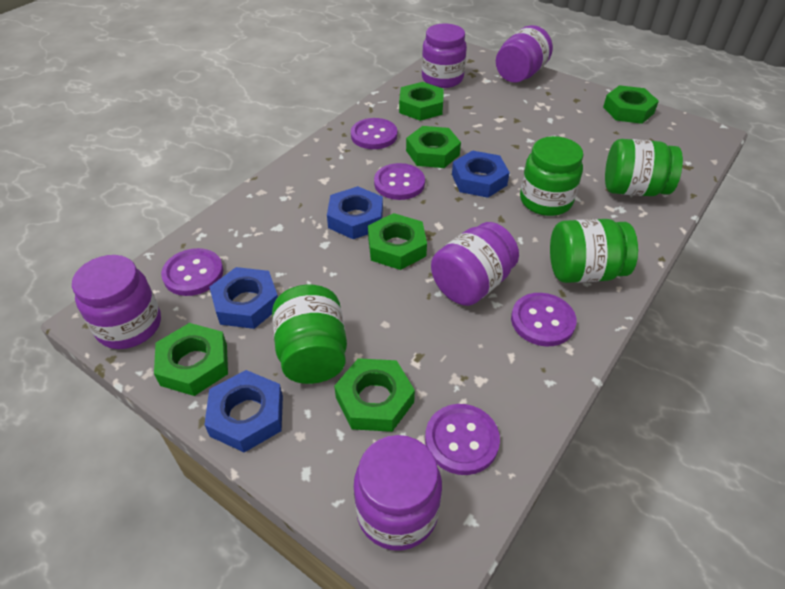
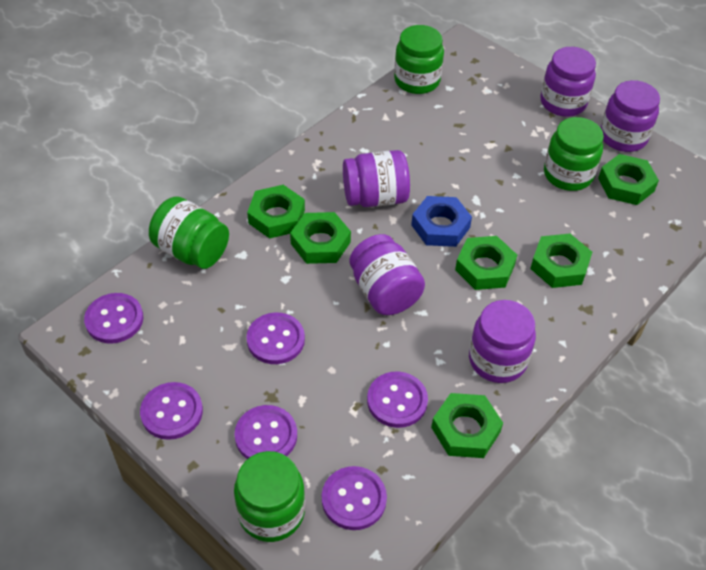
blue nut: 4 -> 1
purple button: 5 -> 6

